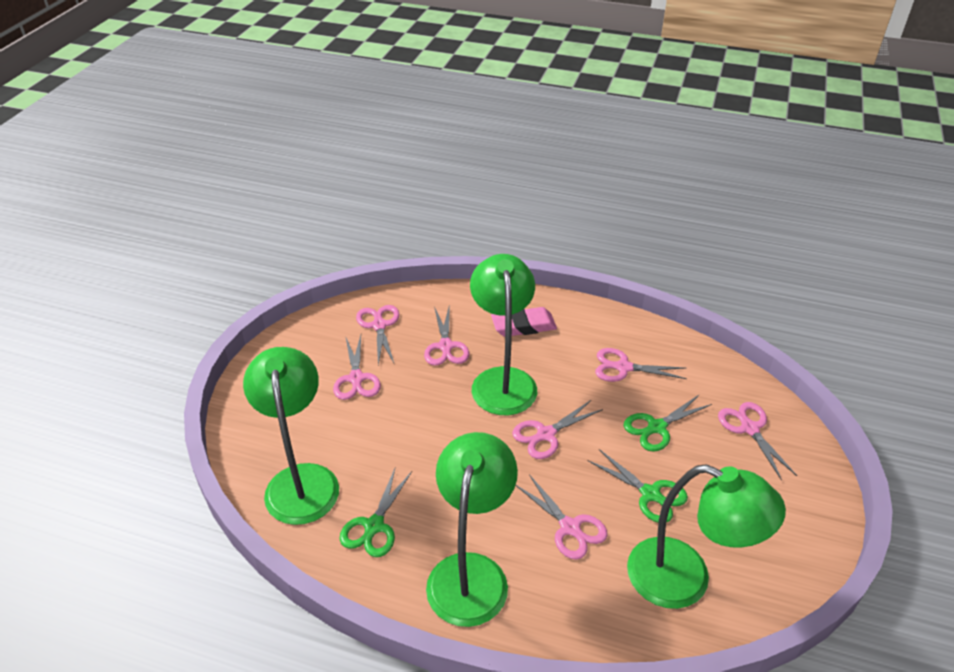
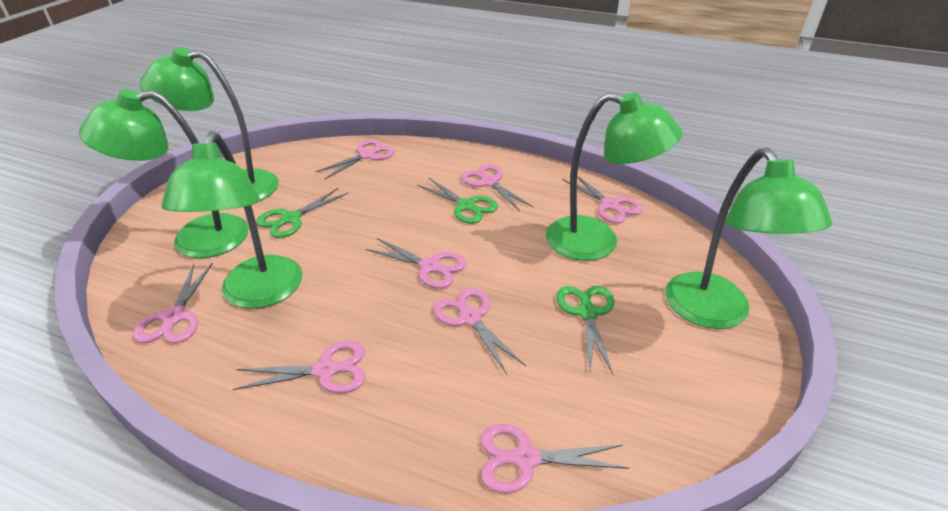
green lamp: 4 -> 5
pink eraser: 1 -> 0
pink scissors: 7 -> 8

